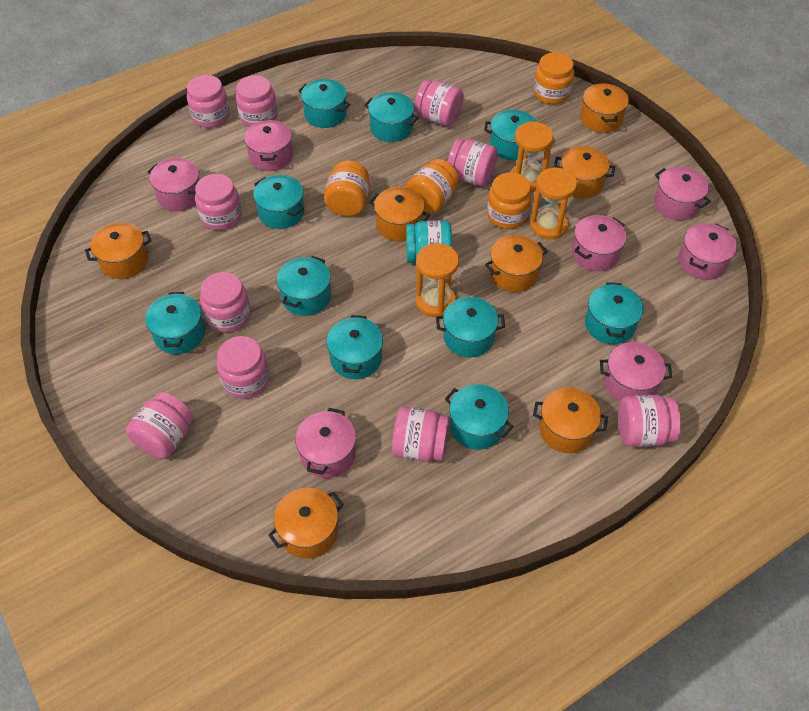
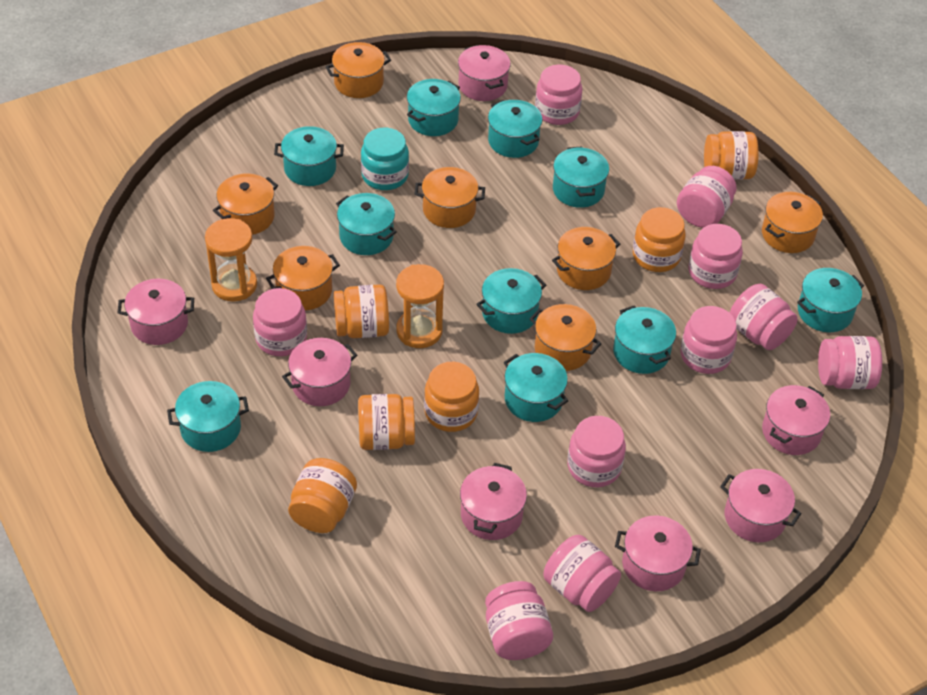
orange hourglass: 3 -> 2
orange jar: 4 -> 6

